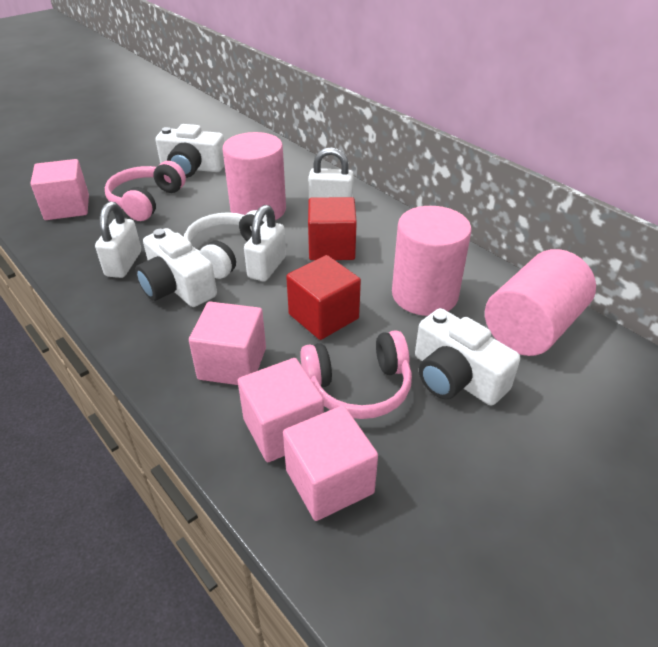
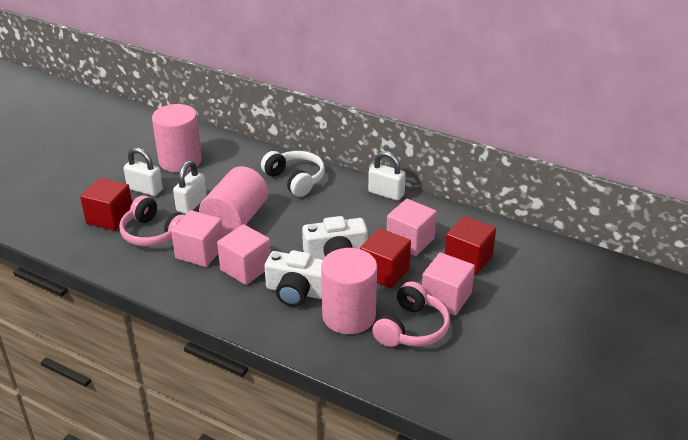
red cube: 2 -> 3
white camera: 3 -> 2

